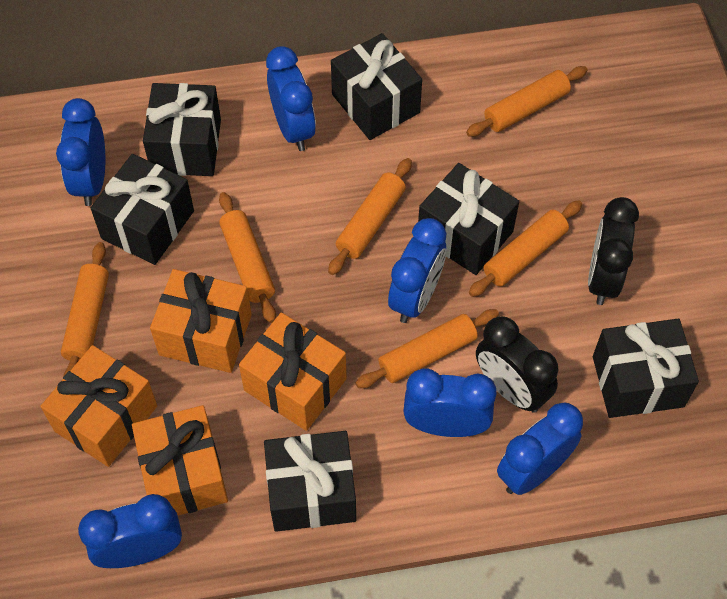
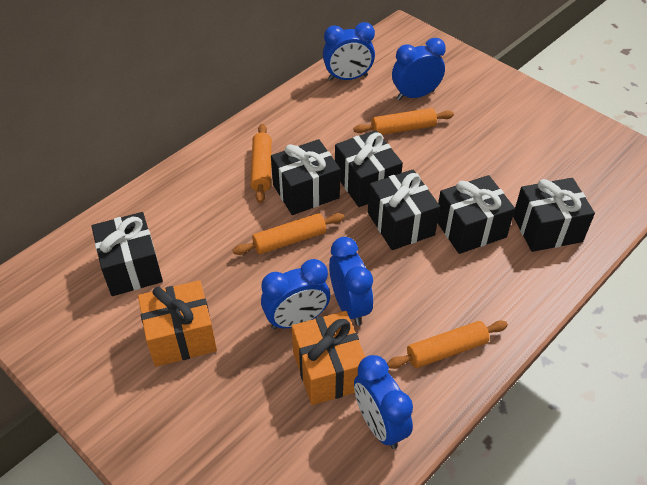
black clock: 2 -> 0
blue clock: 6 -> 5
orange gift: 4 -> 2
orange rolling pin: 6 -> 4

